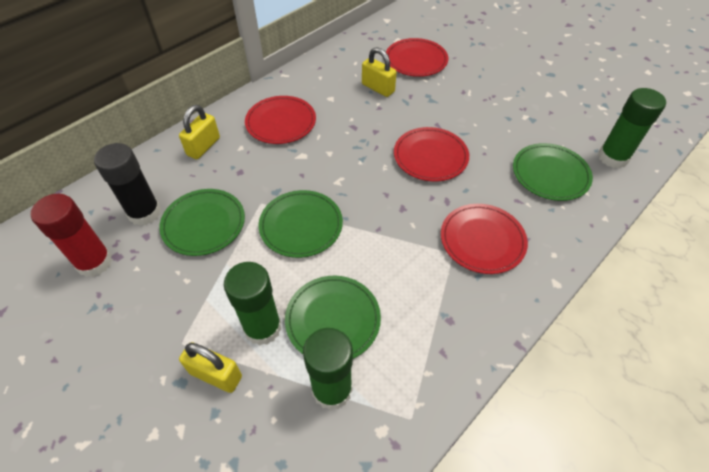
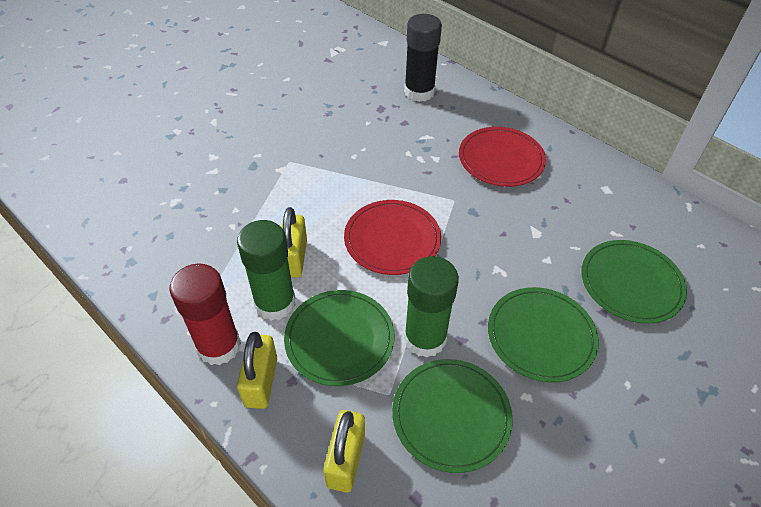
green glue stick: 3 -> 2
red plate: 4 -> 2

